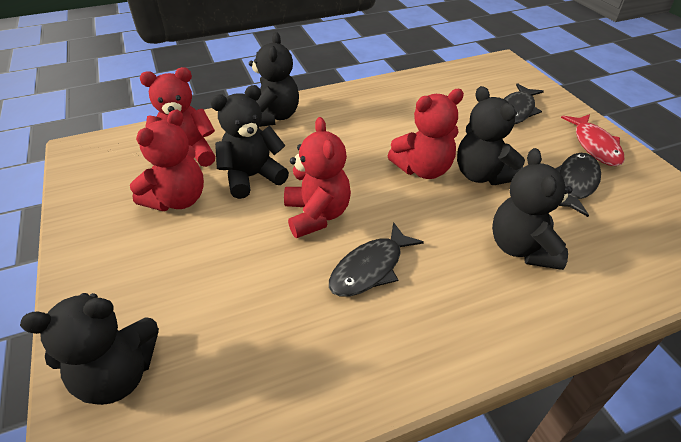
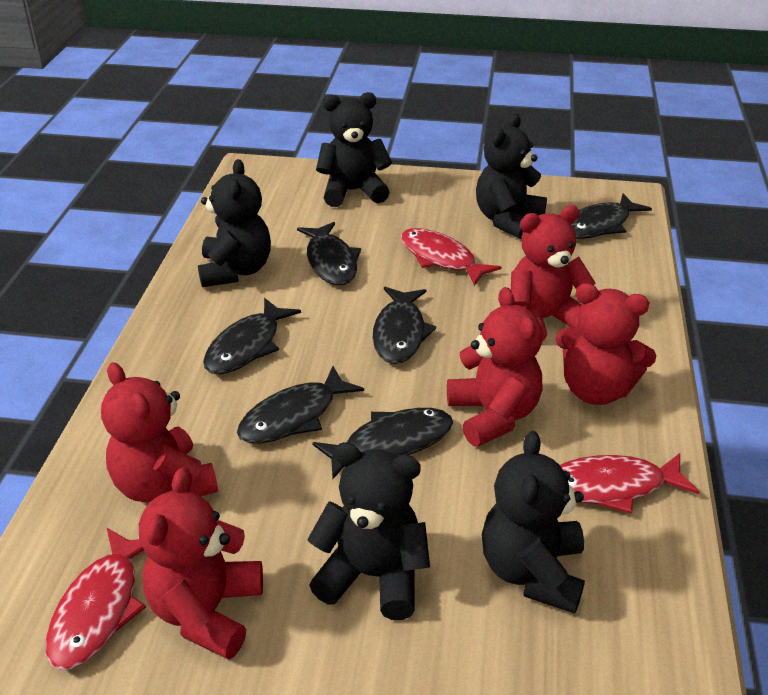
black fish: 3 -> 6
red fish: 1 -> 3
red teddy bear: 4 -> 5

